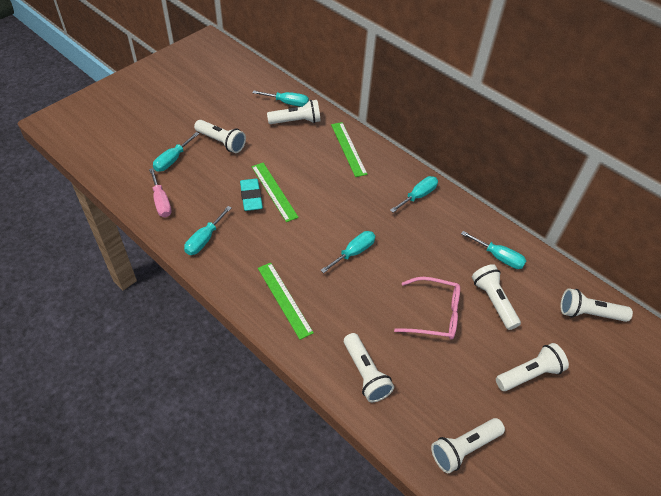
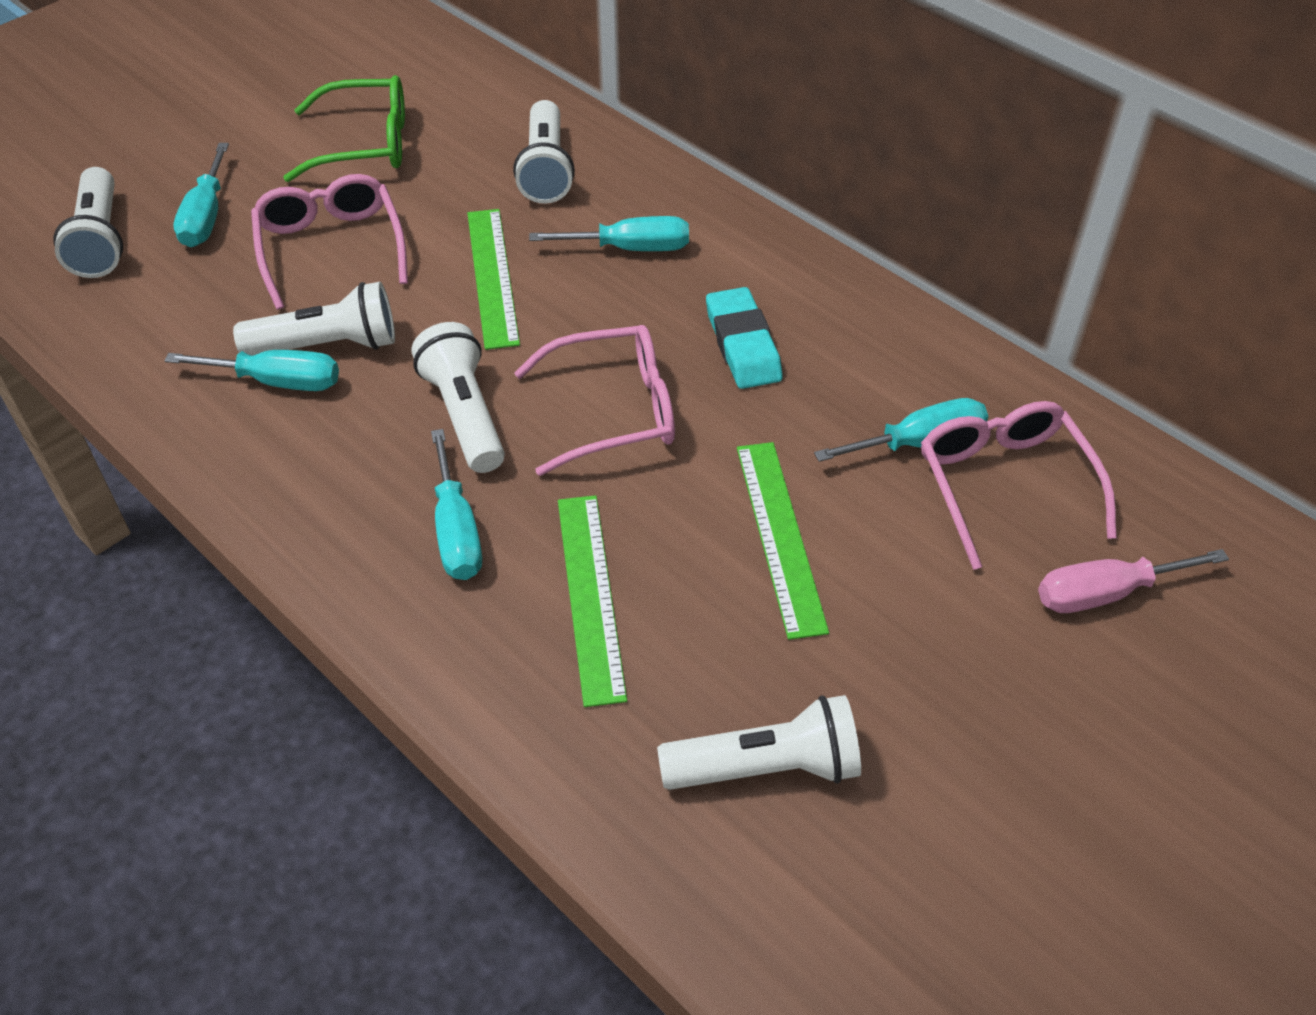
green glasses: 0 -> 1
pink glasses: 1 -> 3
turquoise screwdriver: 6 -> 5
white flashlight: 7 -> 5

